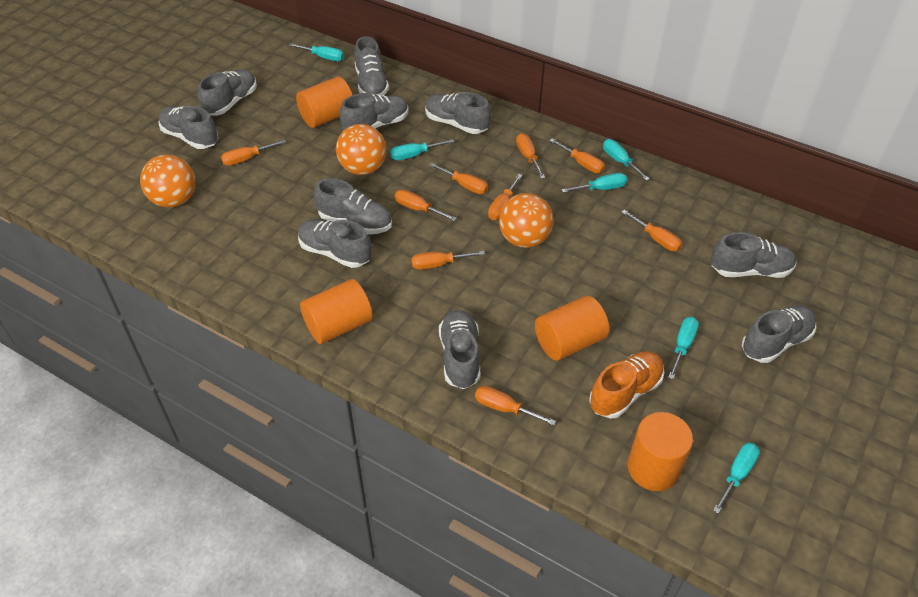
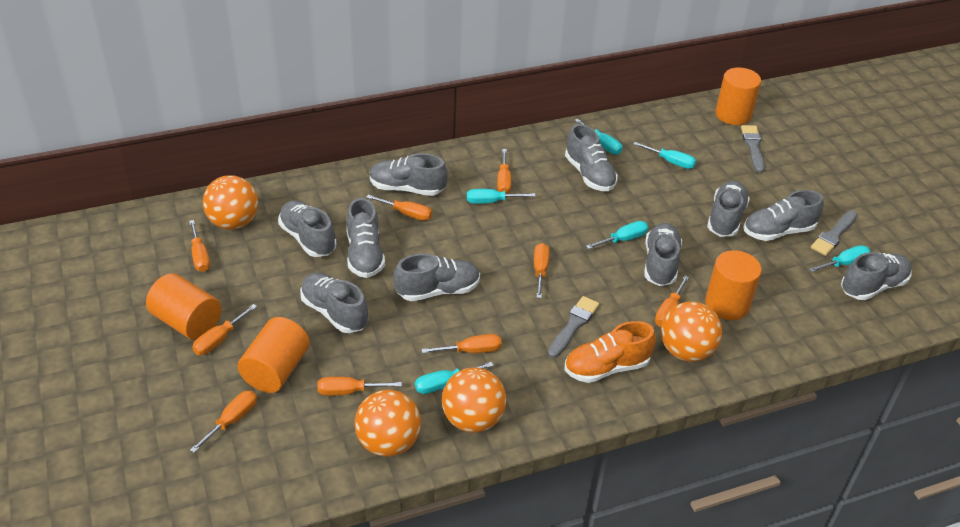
grey brush: 0 -> 3
orange ball: 3 -> 4

